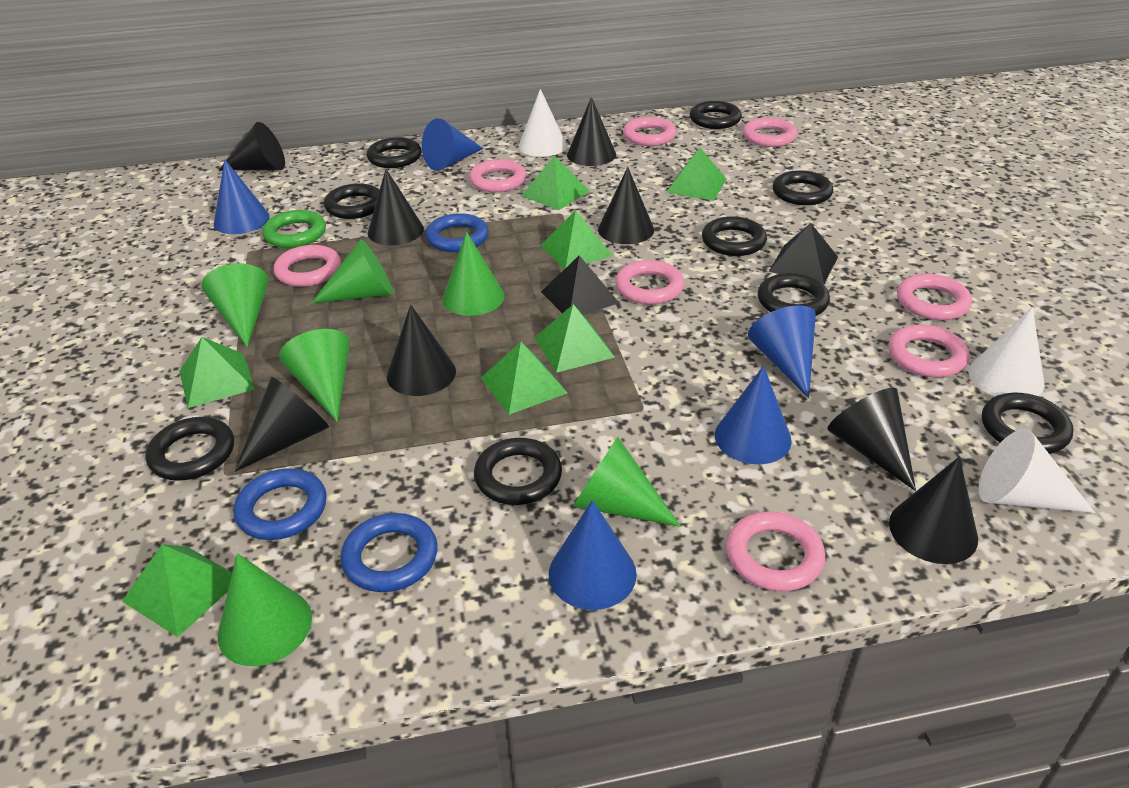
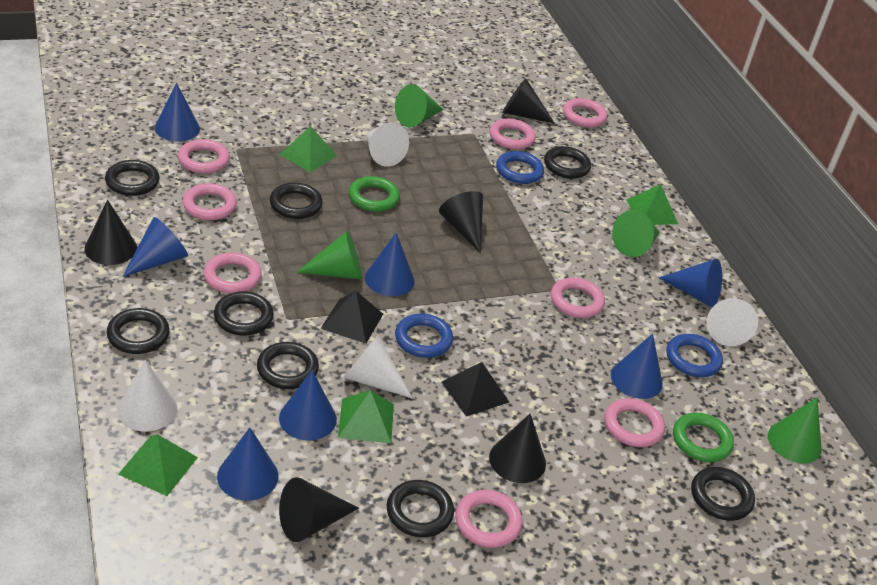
black cone: 8 -> 5
black ring: 9 -> 8
blue cone: 5 -> 7
green cone: 6 -> 4
green pyramid: 7 -> 4
green ring: 1 -> 2
white cone: 3 -> 4

